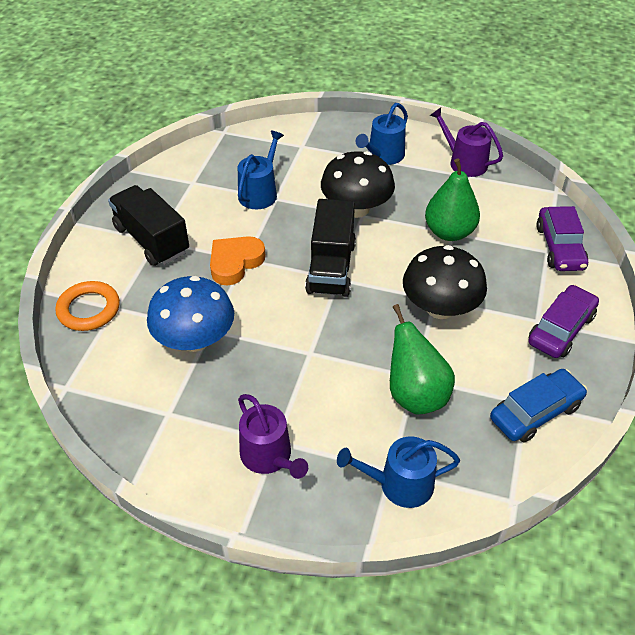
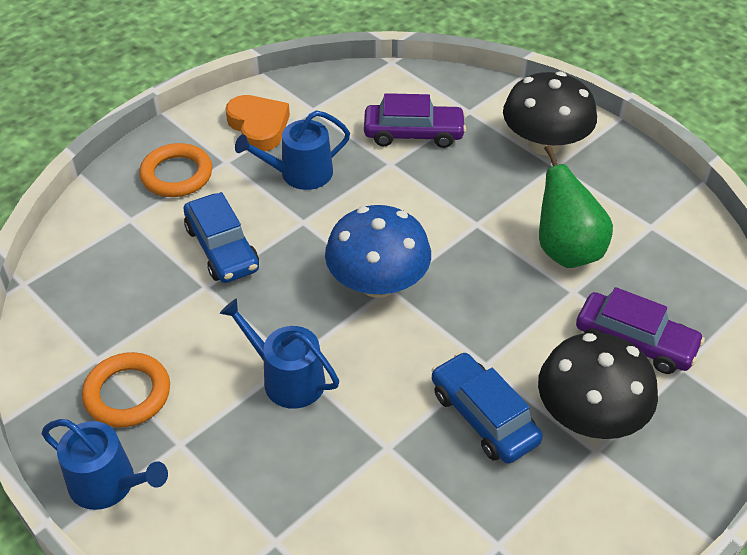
black truck: 2 -> 0
blue car: 1 -> 2
green pear: 2 -> 1
orange ring: 1 -> 2
purple watering can: 2 -> 0

